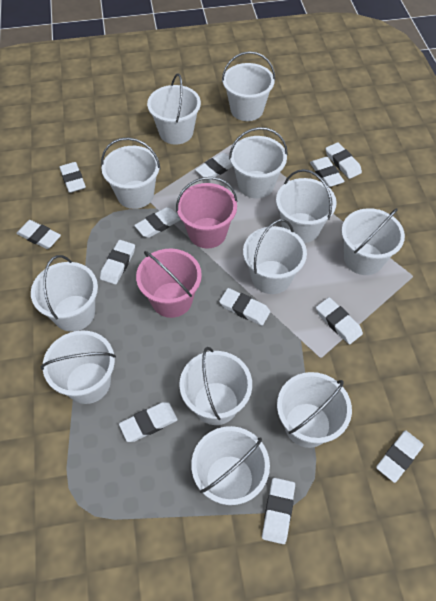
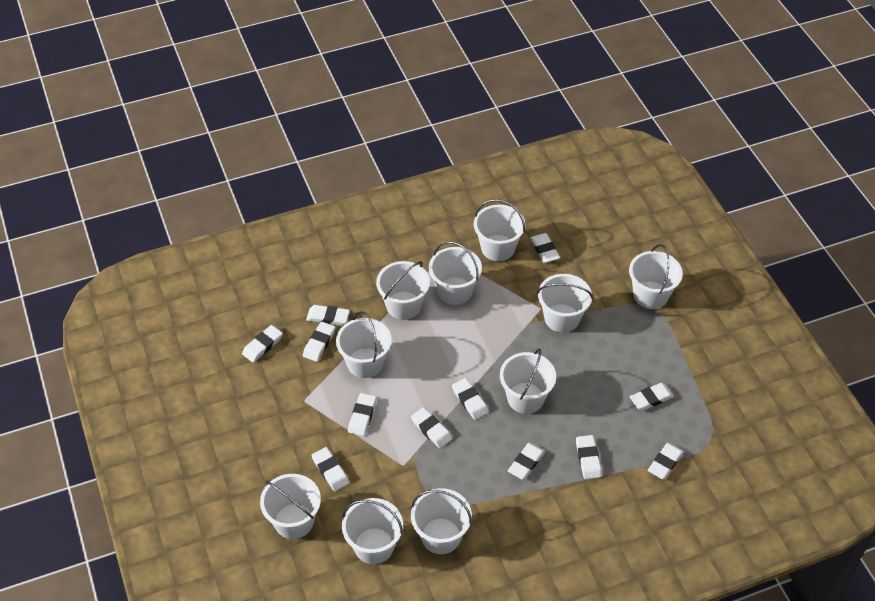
pink bucket: 2 -> 0
white bucket: 12 -> 10

